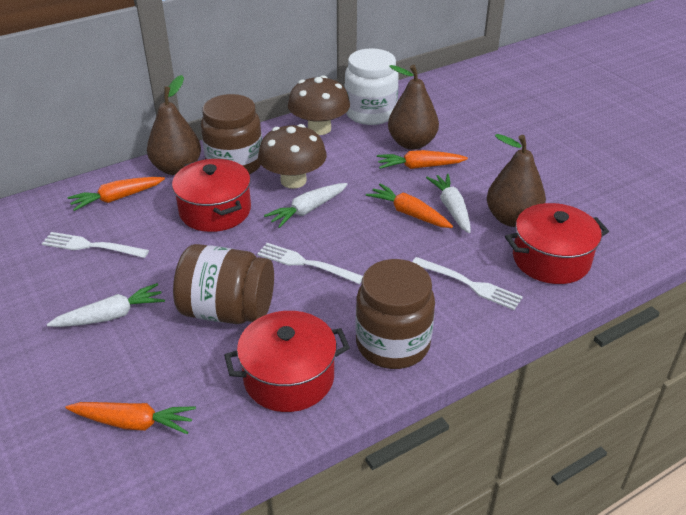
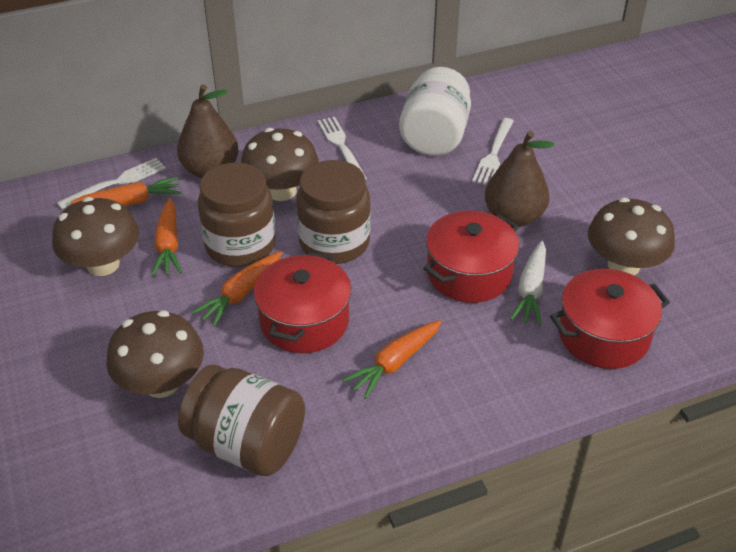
brown mushroom: 2 -> 4
brown pear: 3 -> 2
white carrot: 3 -> 1

